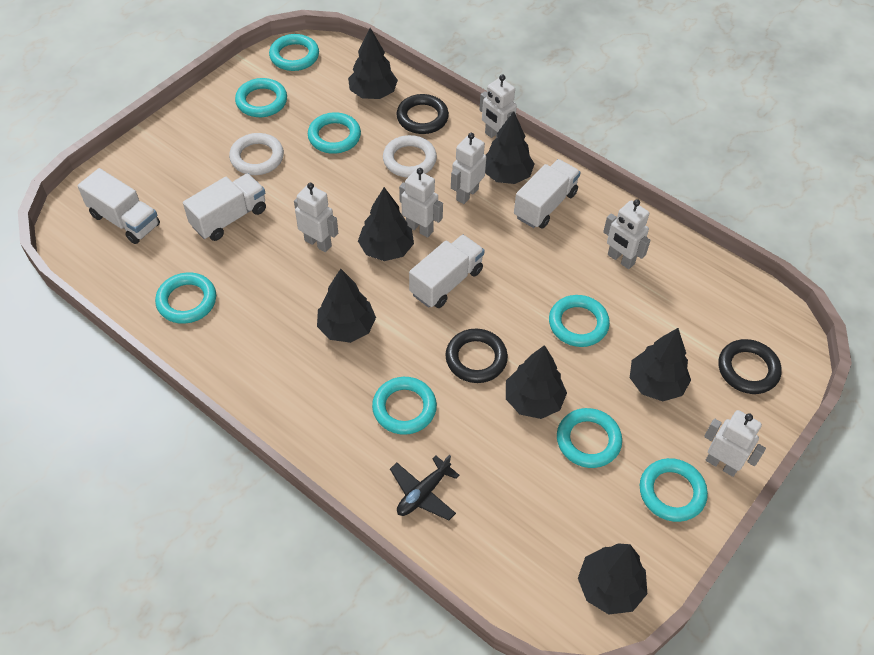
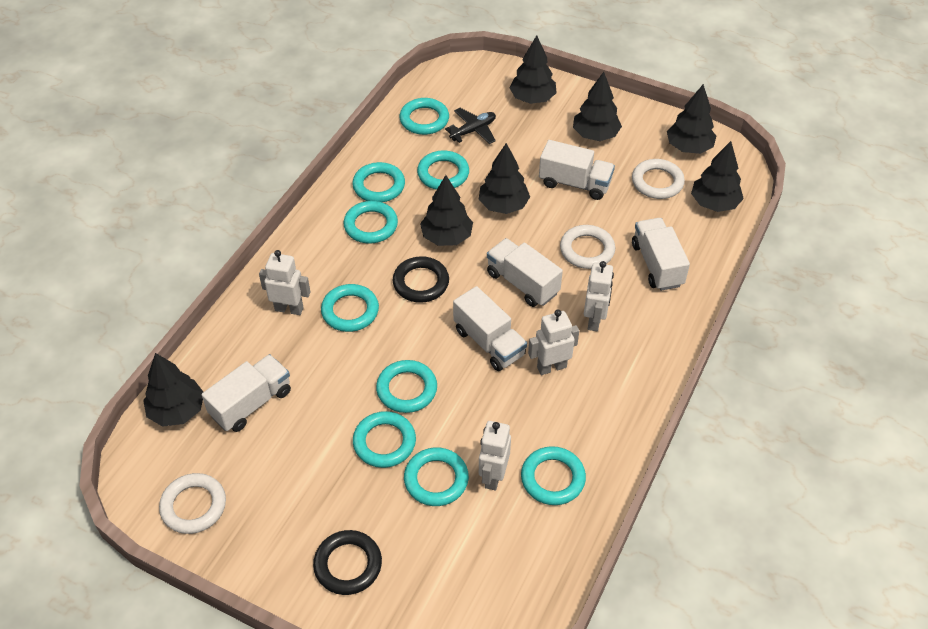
black ring: 3 -> 2
turquoise ring: 8 -> 9
white ring: 2 -> 3
white robot: 6 -> 4
white truck: 4 -> 5

